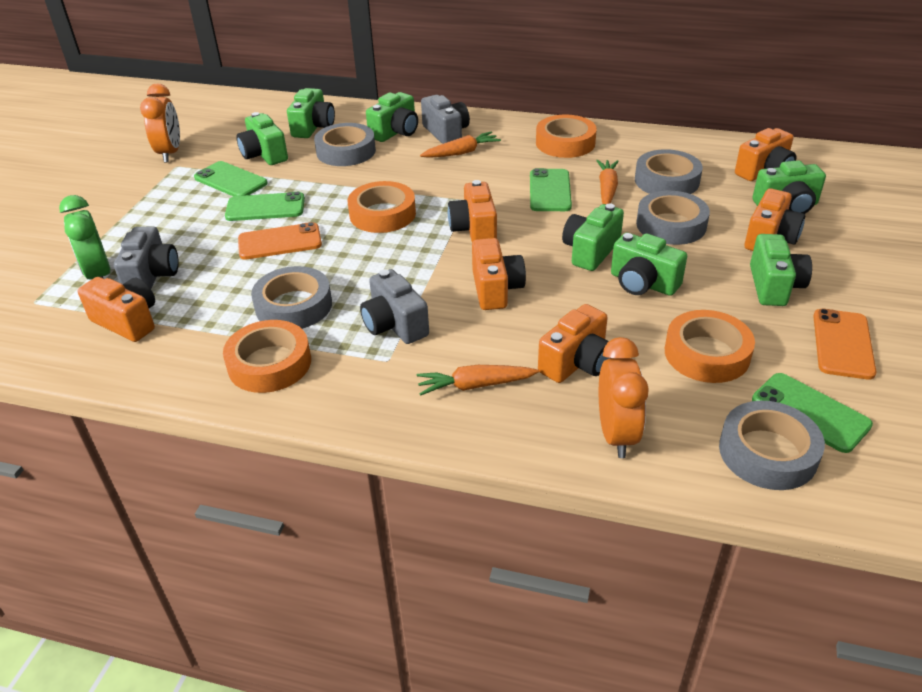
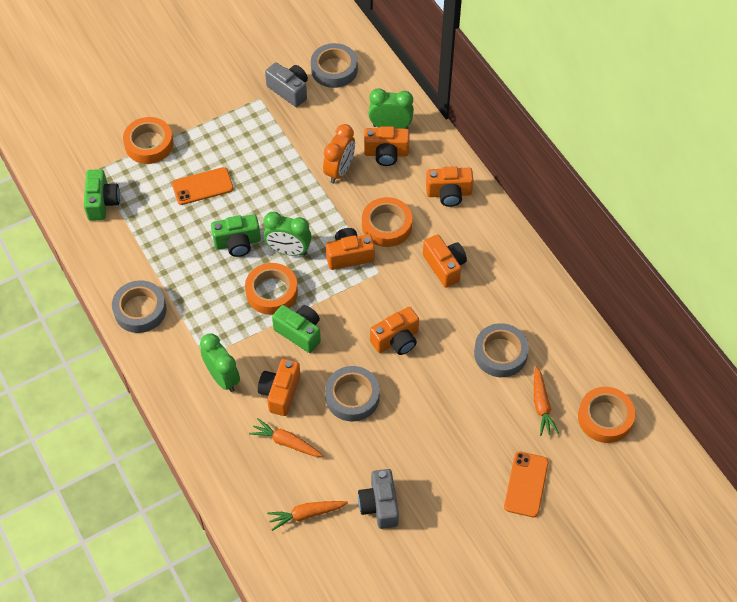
green camera: 7 -> 3
green clock: 1 -> 3
green phone: 4 -> 0
grey camera: 3 -> 2
grey tape: 5 -> 4
orange clock: 2 -> 1

